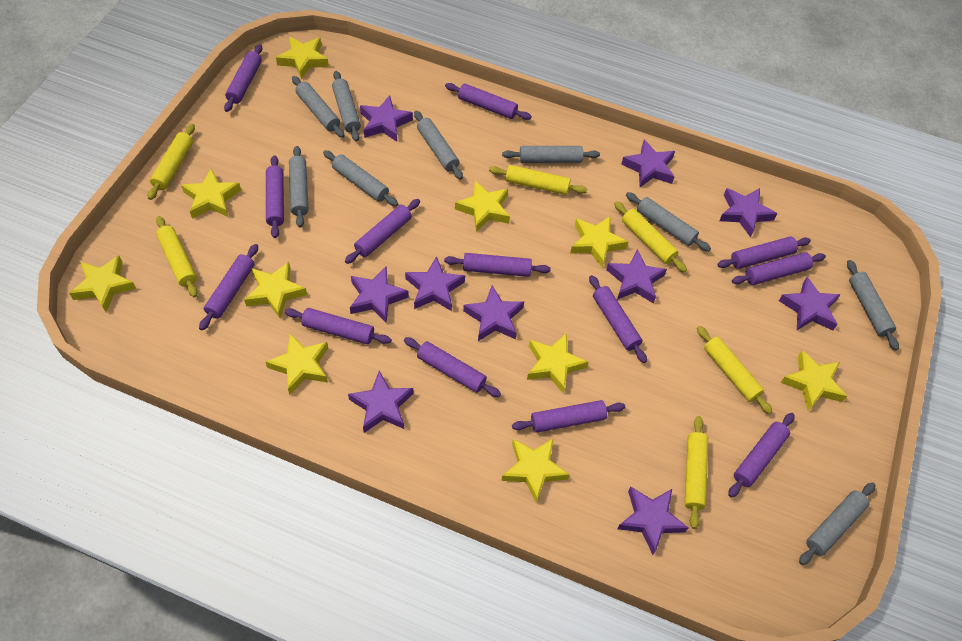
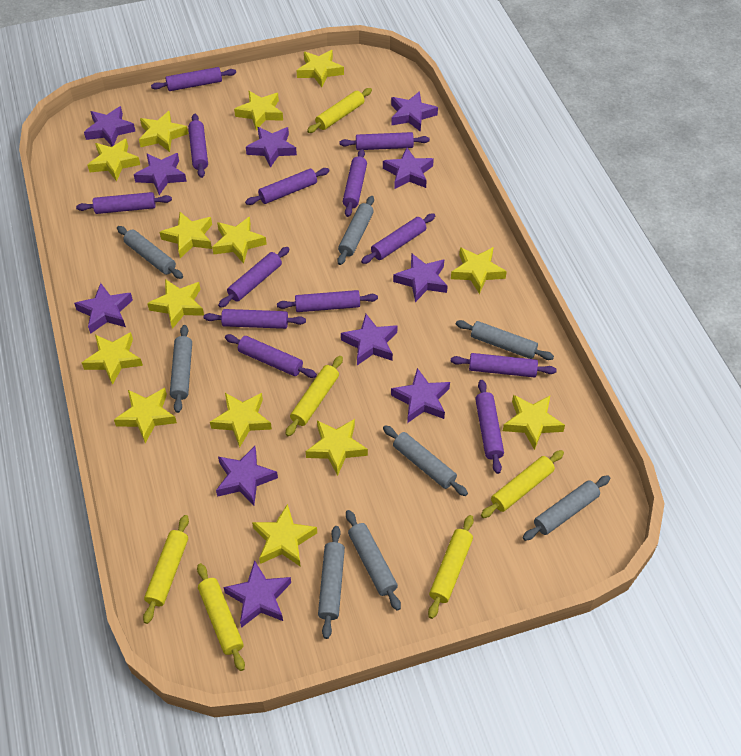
grey rolling pin: 9 -> 8
purple star: 10 -> 11
yellow star: 10 -> 14

